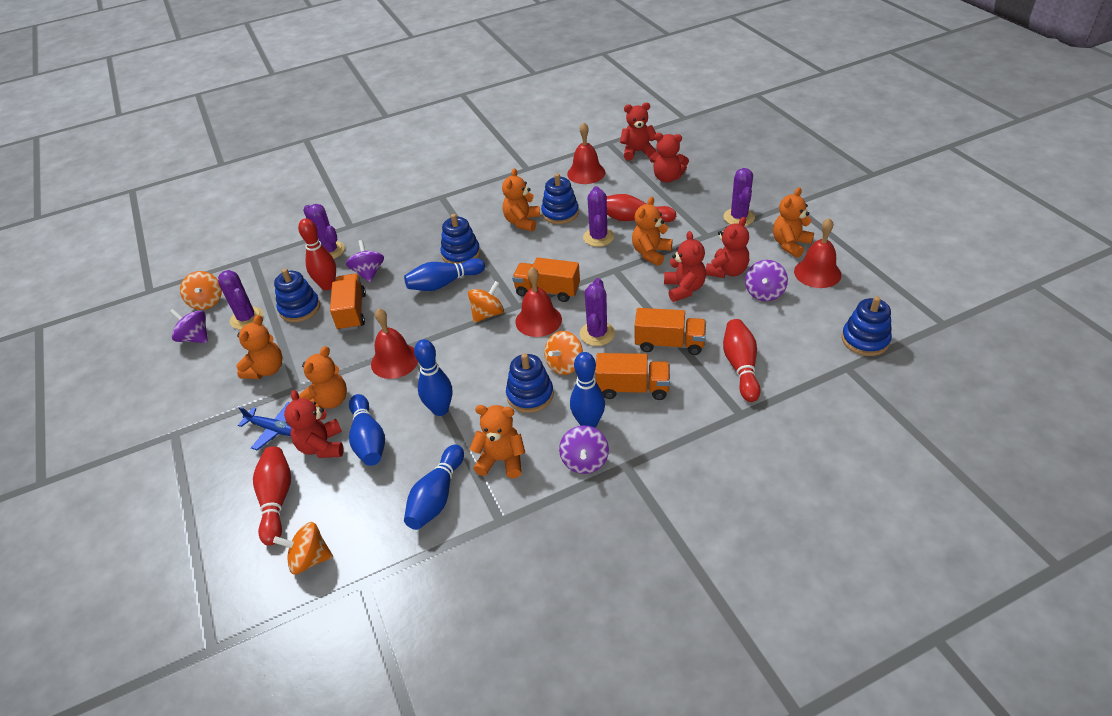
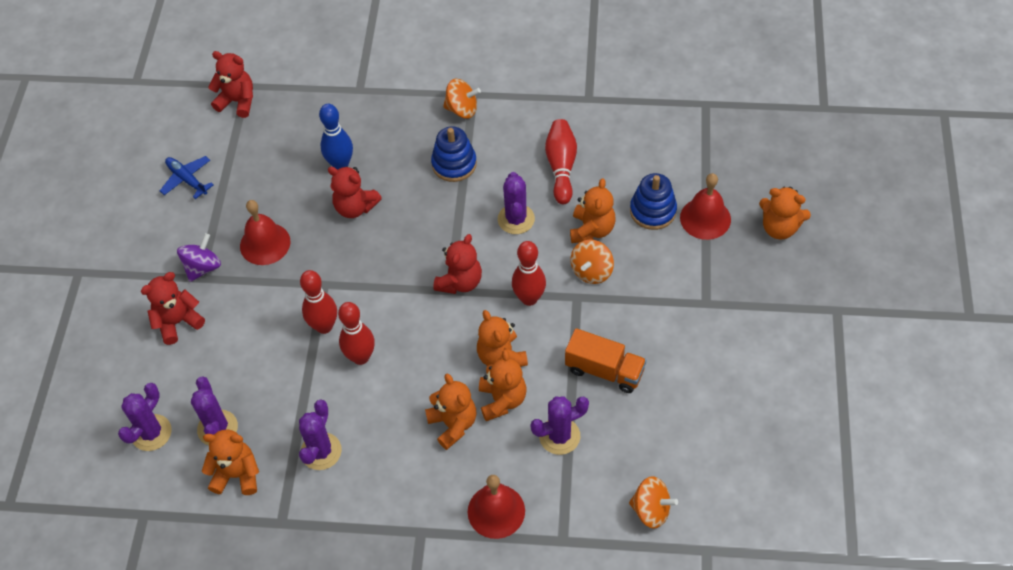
blue bowling pin: 5 -> 1
blue stacking toy: 5 -> 2
orange spinning top: 4 -> 3
orange truck: 4 -> 1
purple spinning top: 4 -> 1
red bell: 4 -> 3
red teddy bear: 5 -> 4

